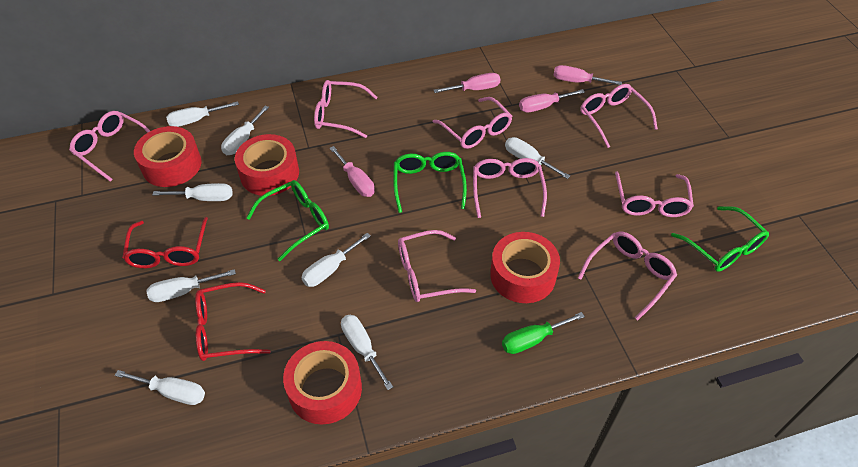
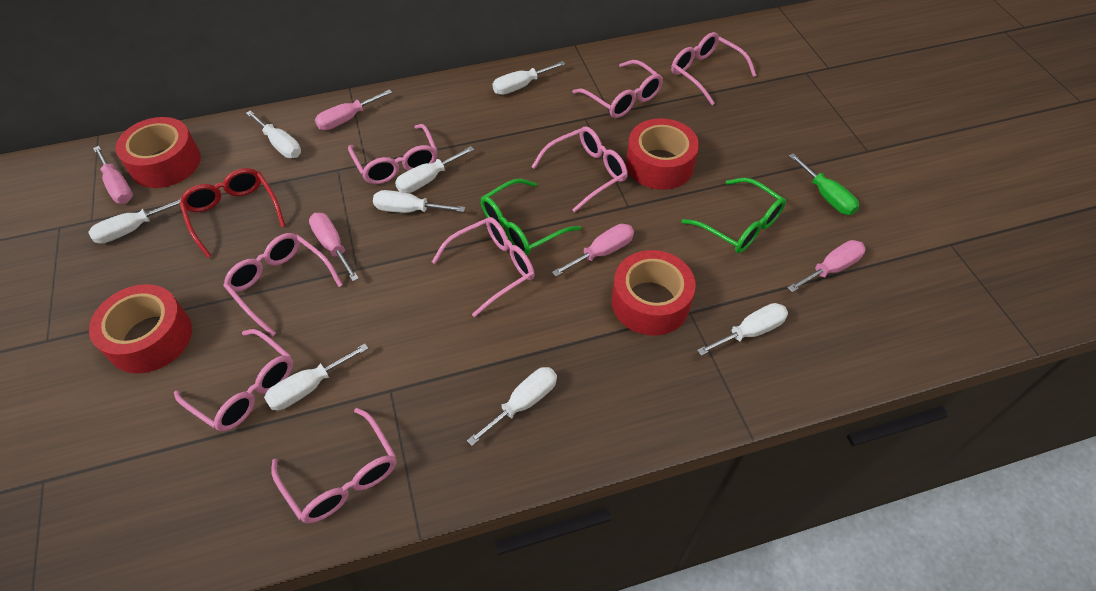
green glasses: 3 -> 2
pink screwdriver: 4 -> 5
red glasses: 2 -> 1

